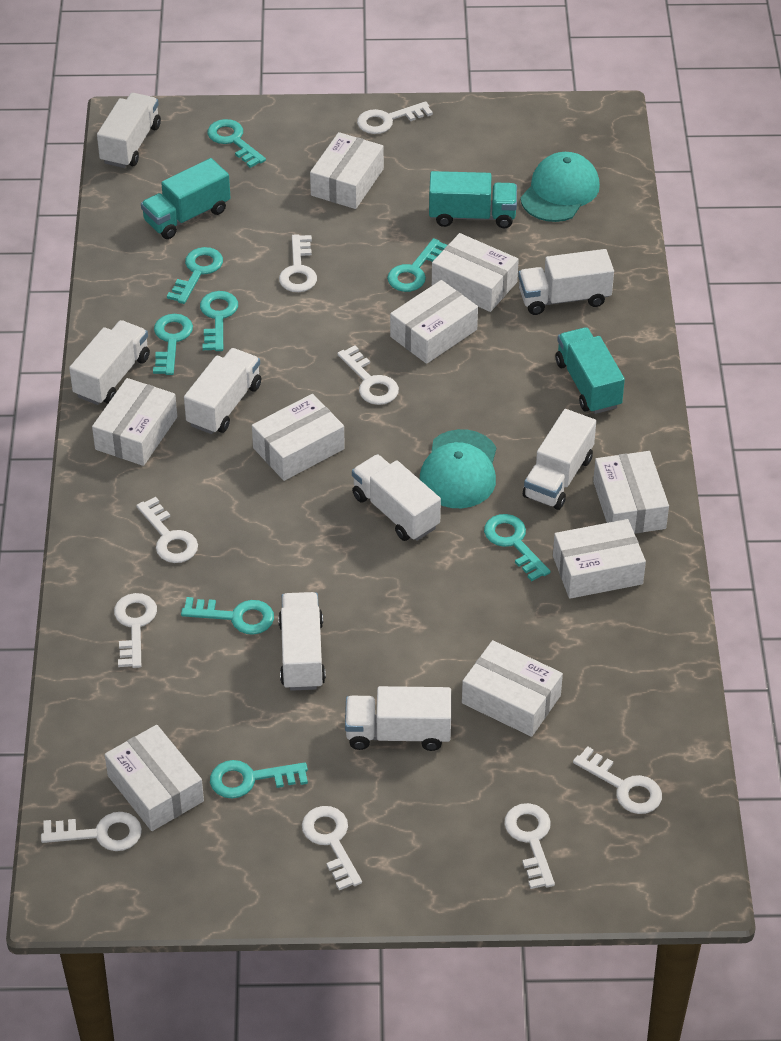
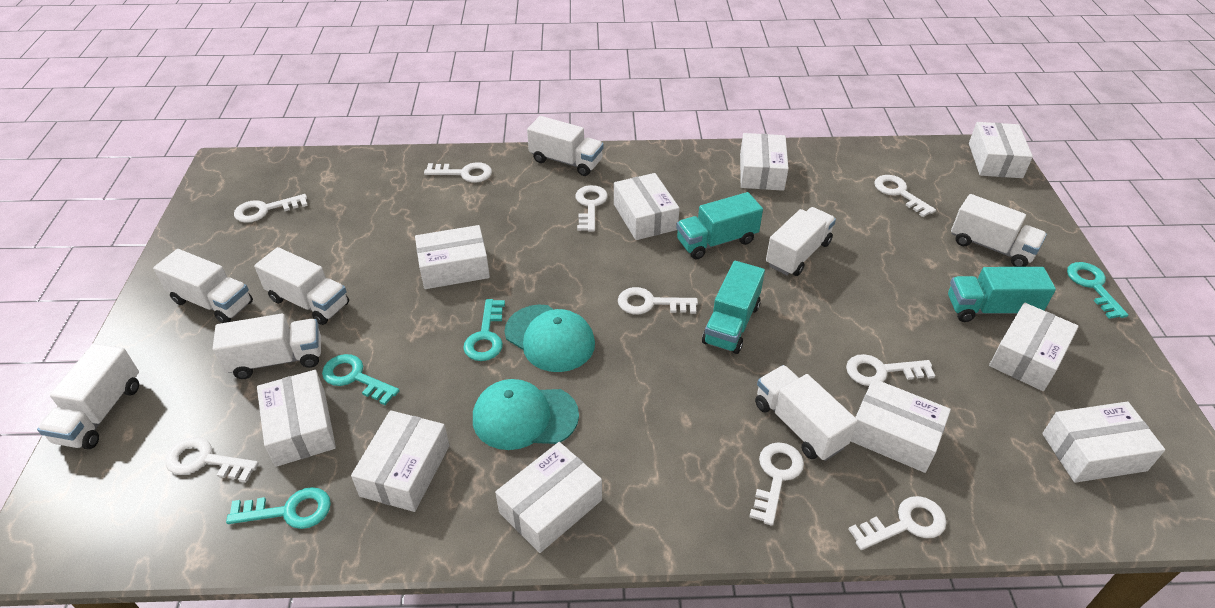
turquoise key: 8 -> 4
white box: 9 -> 10

